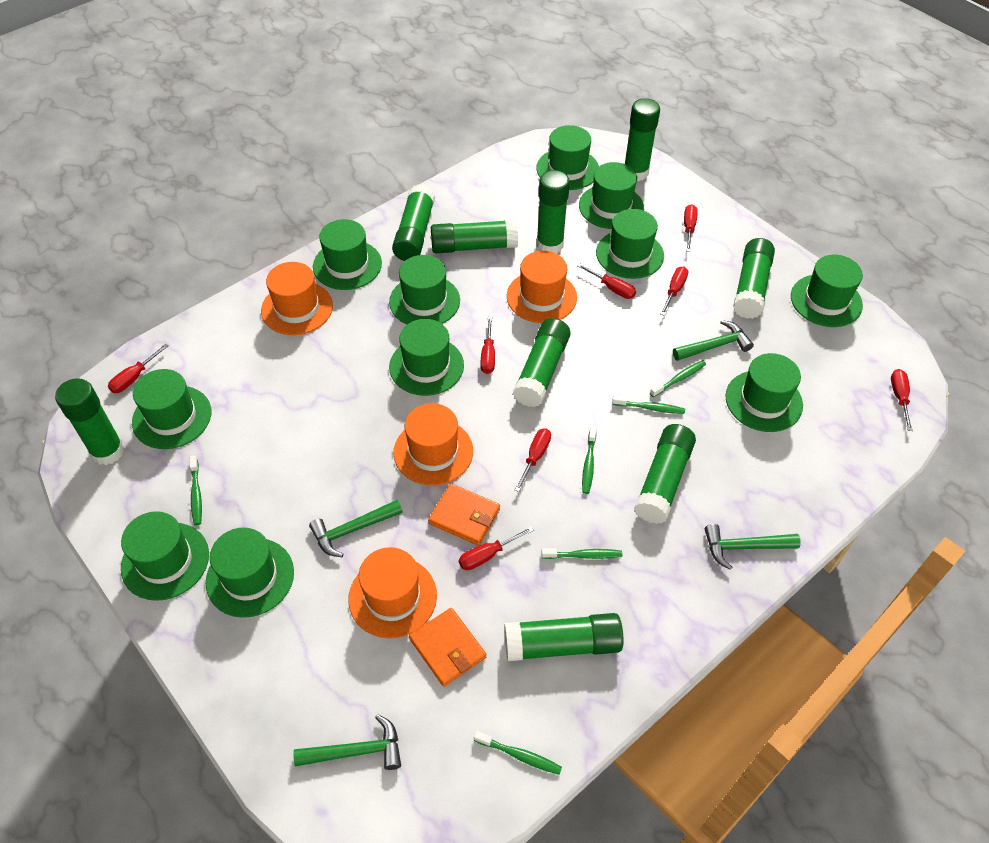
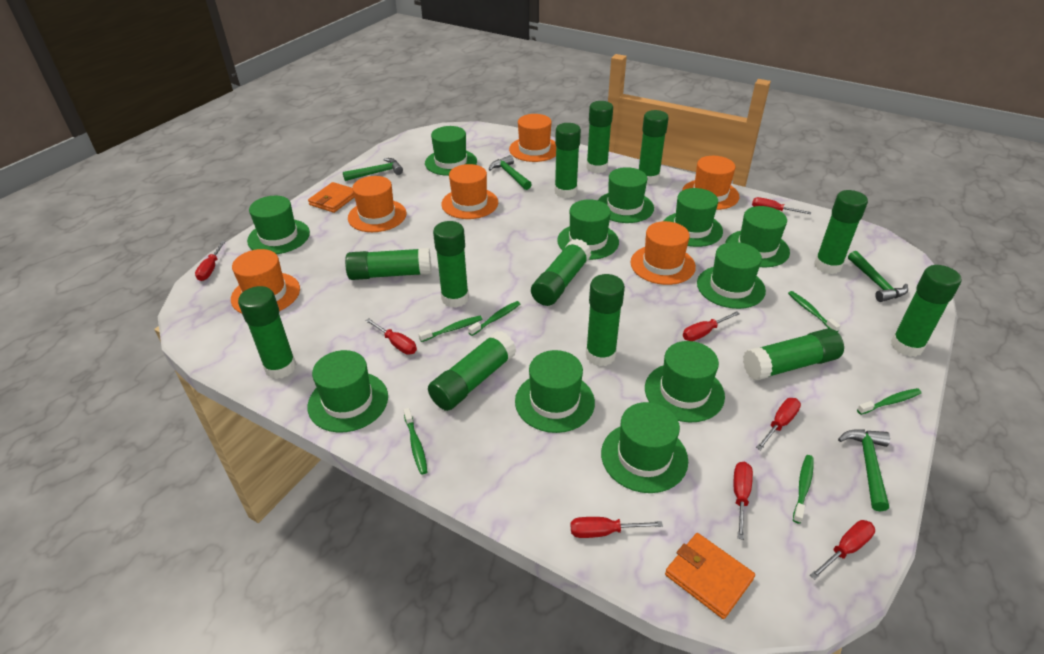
green glue stick: 9 -> 12
orange hat: 4 -> 6

